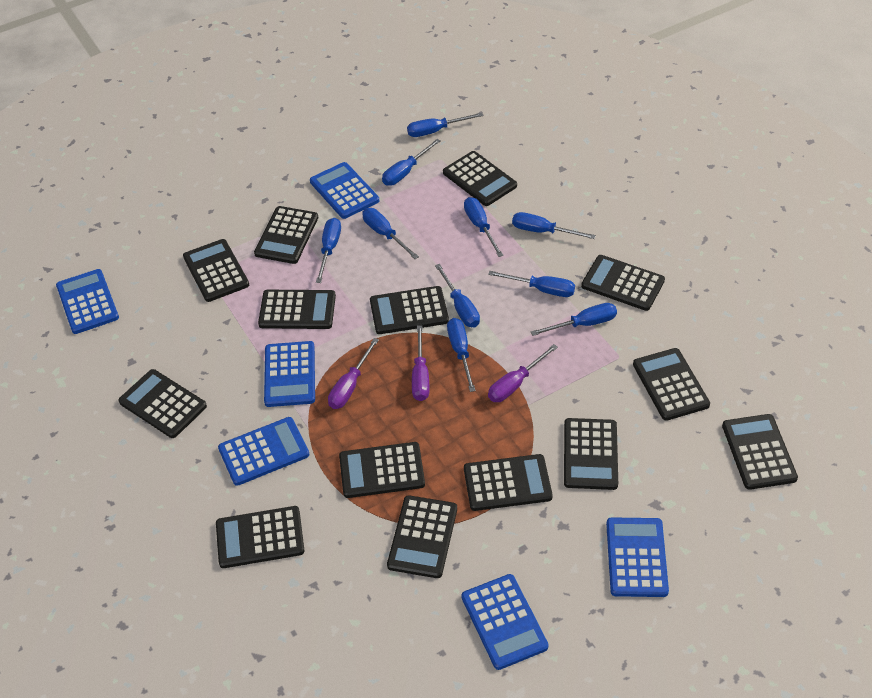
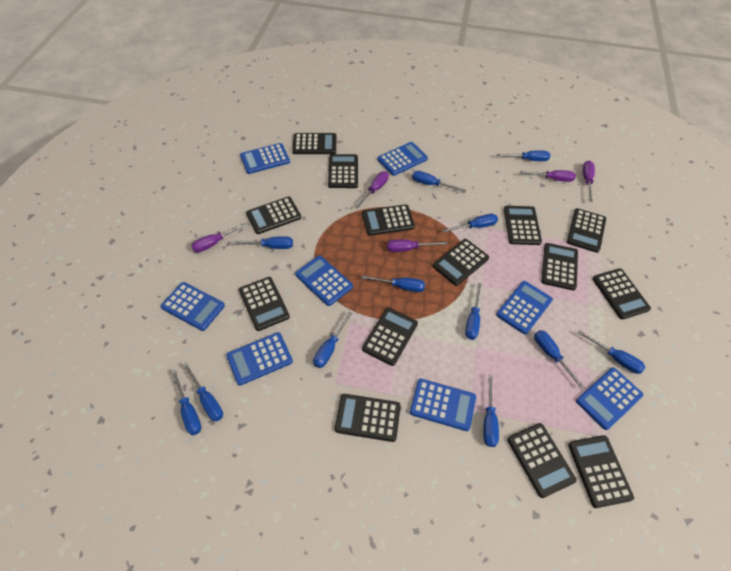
blue calculator: 6 -> 8
blue screwdriver: 10 -> 12
purple screwdriver: 3 -> 5

